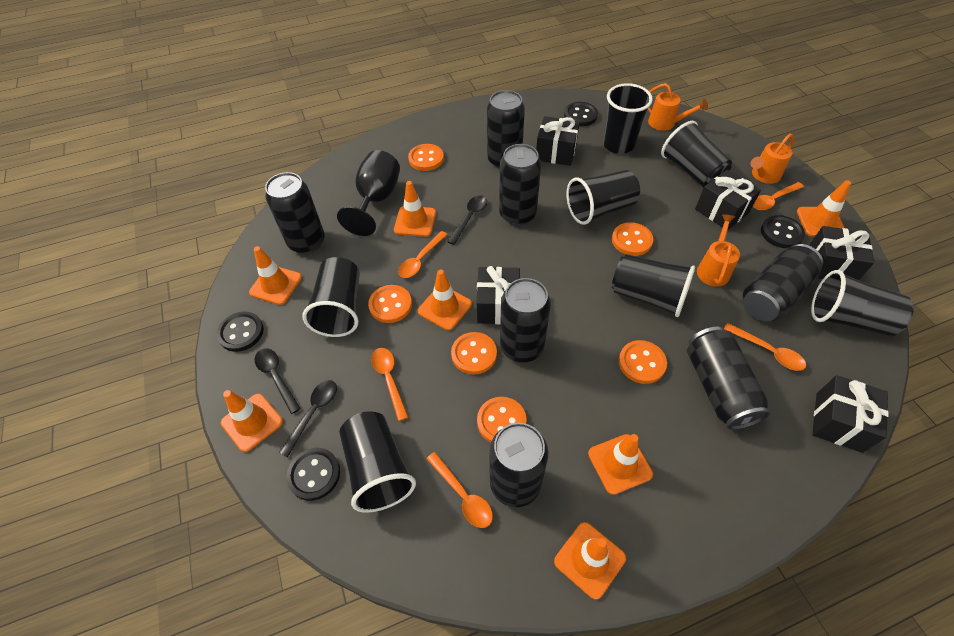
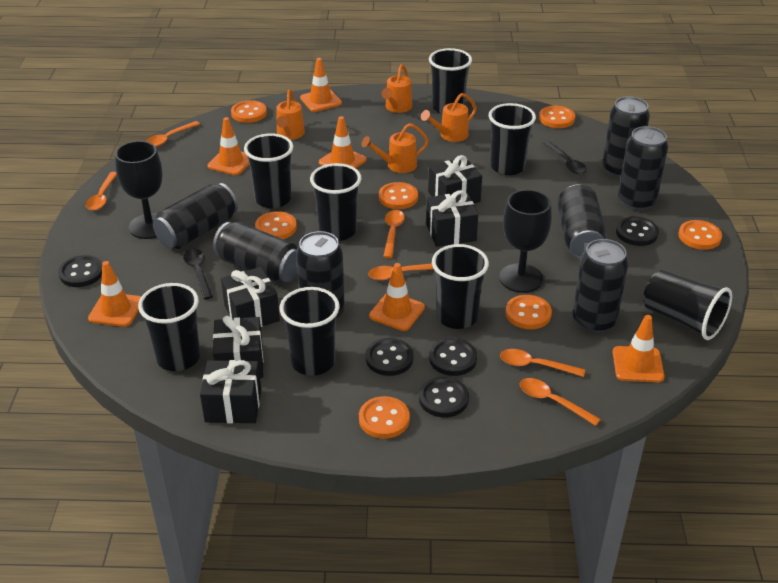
black button: 4 -> 5
black cup: 7 -> 8
black goblet: 1 -> 2
black spoon: 3 -> 2
orange button: 6 -> 7
orange spoon: 5 -> 6
orange traffic cone: 7 -> 6
orange watering can: 3 -> 4

